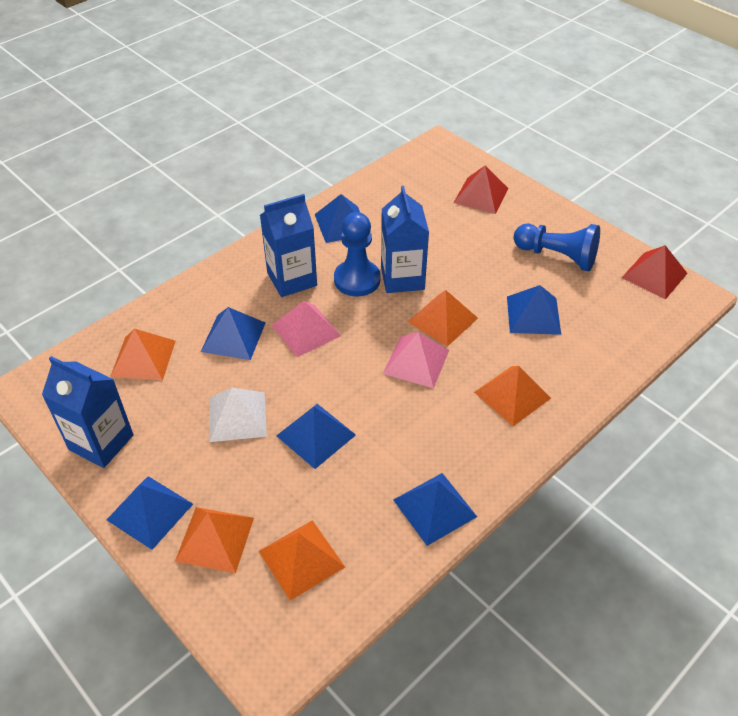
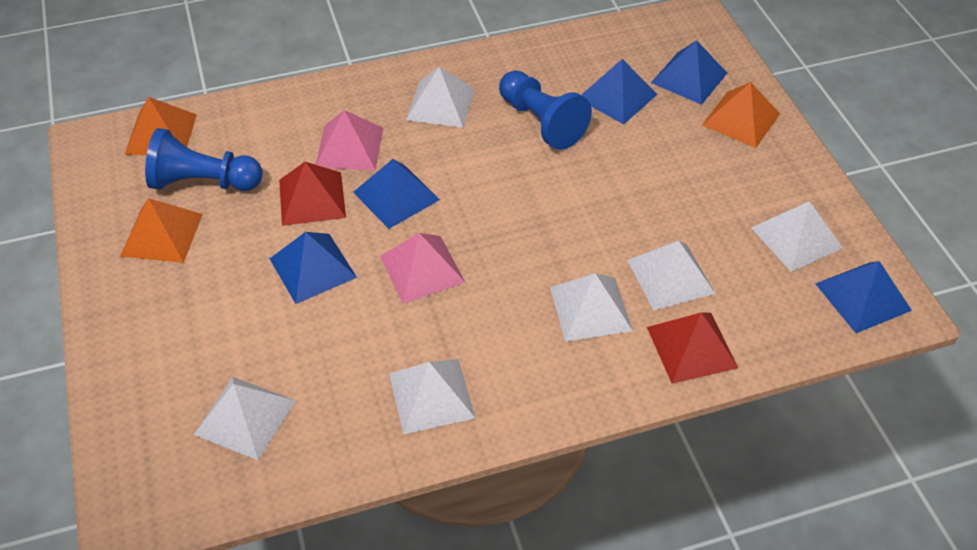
blue carton: 3 -> 0
blue pyramid: 6 -> 5
orange pyramid: 5 -> 3
white pyramid: 1 -> 6

